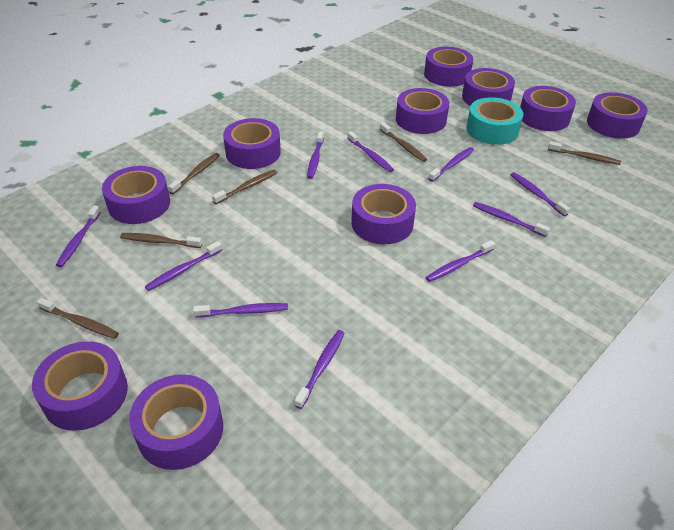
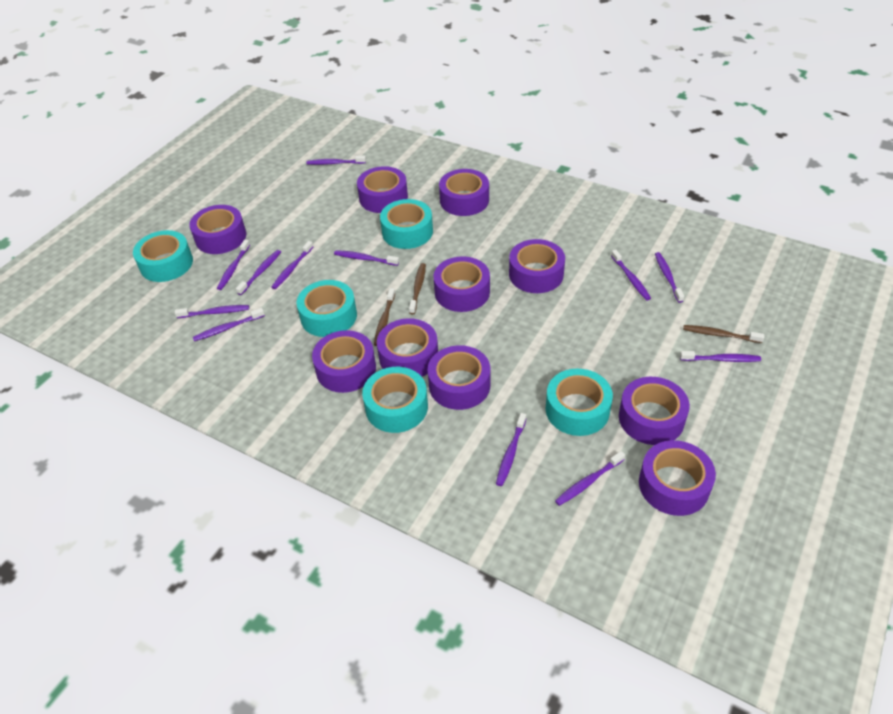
brown toothbrush: 6 -> 3
purple toothbrush: 10 -> 12
turquoise tape: 1 -> 5

